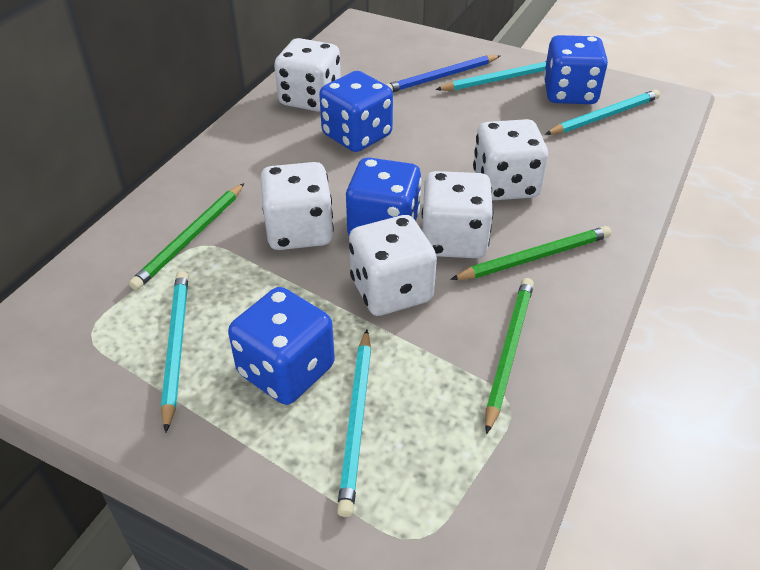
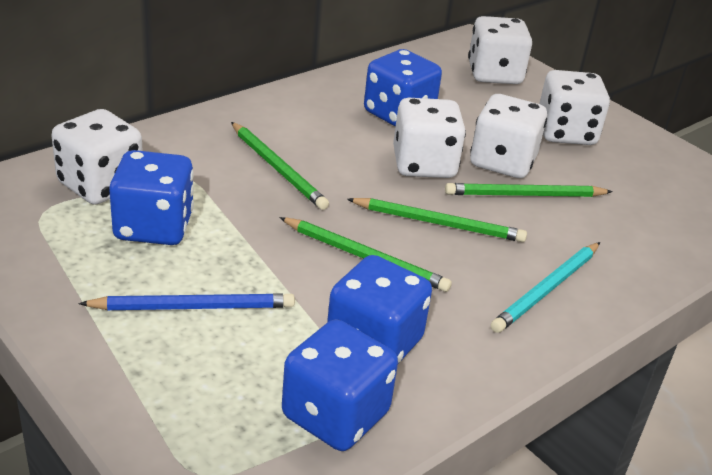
green pencil: 3 -> 4
turquoise pencil: 4 -> 1

